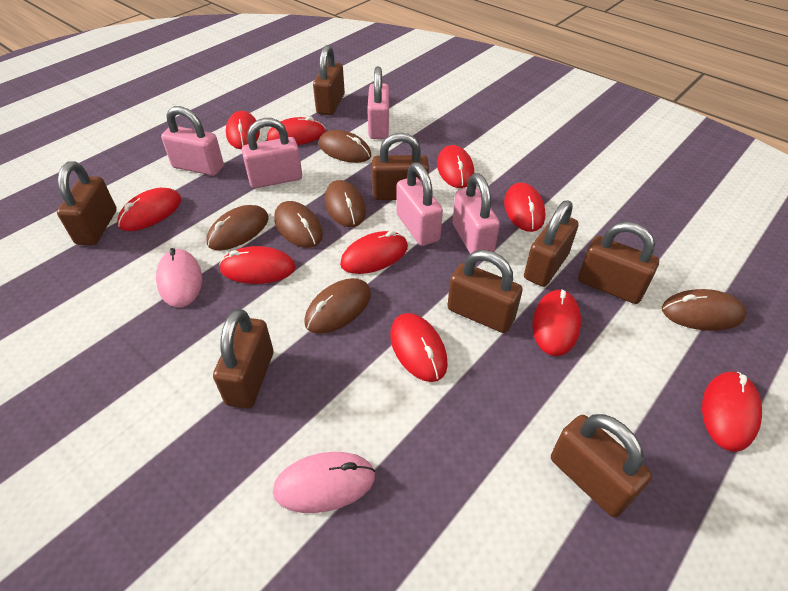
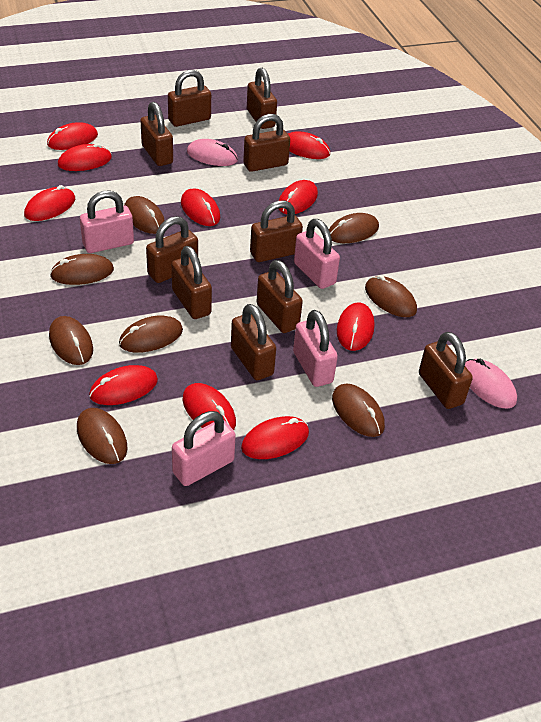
brown mouse: 6 -> 8
brown padlock: 8 -> 10
pink padlock: 5 -> 4

